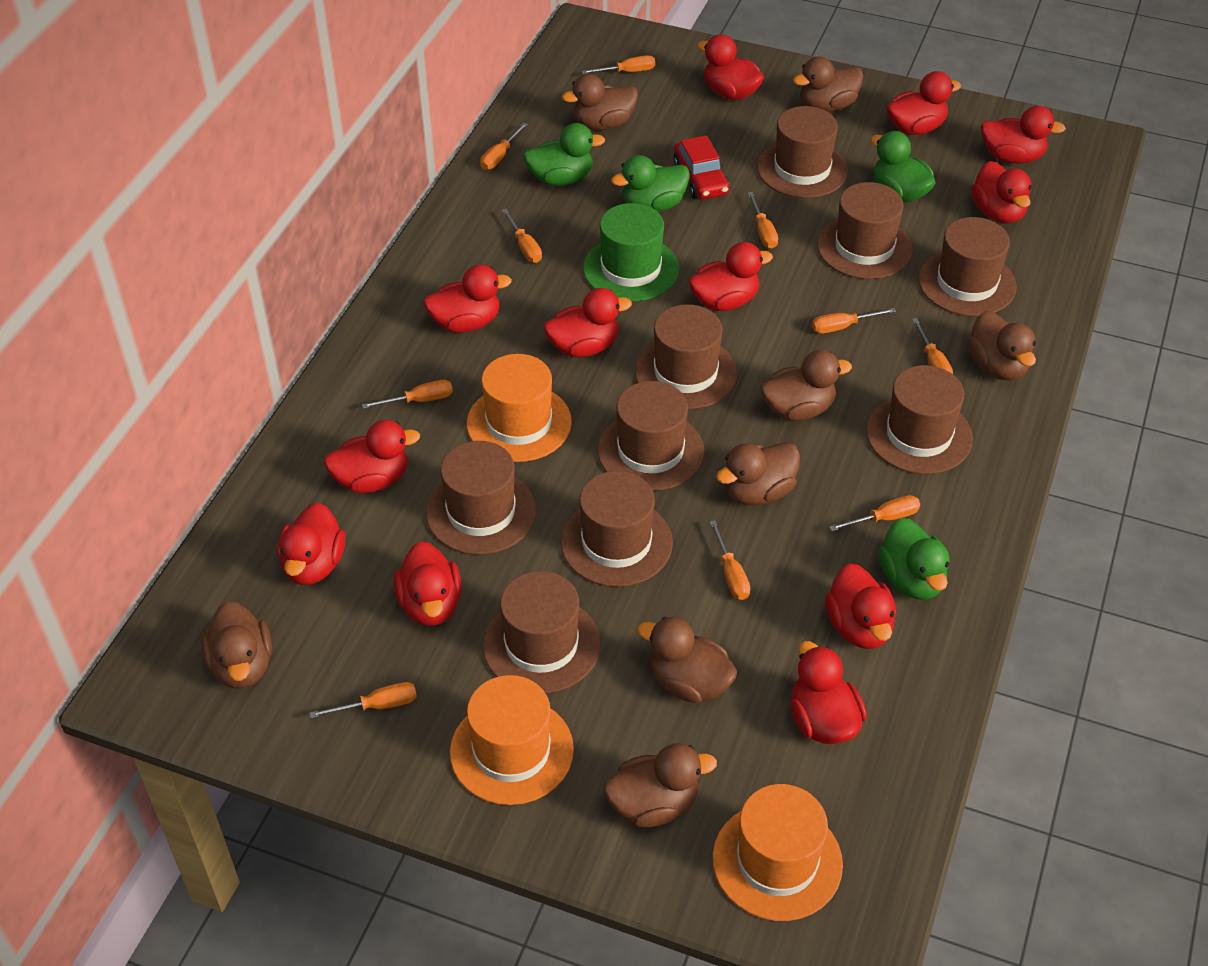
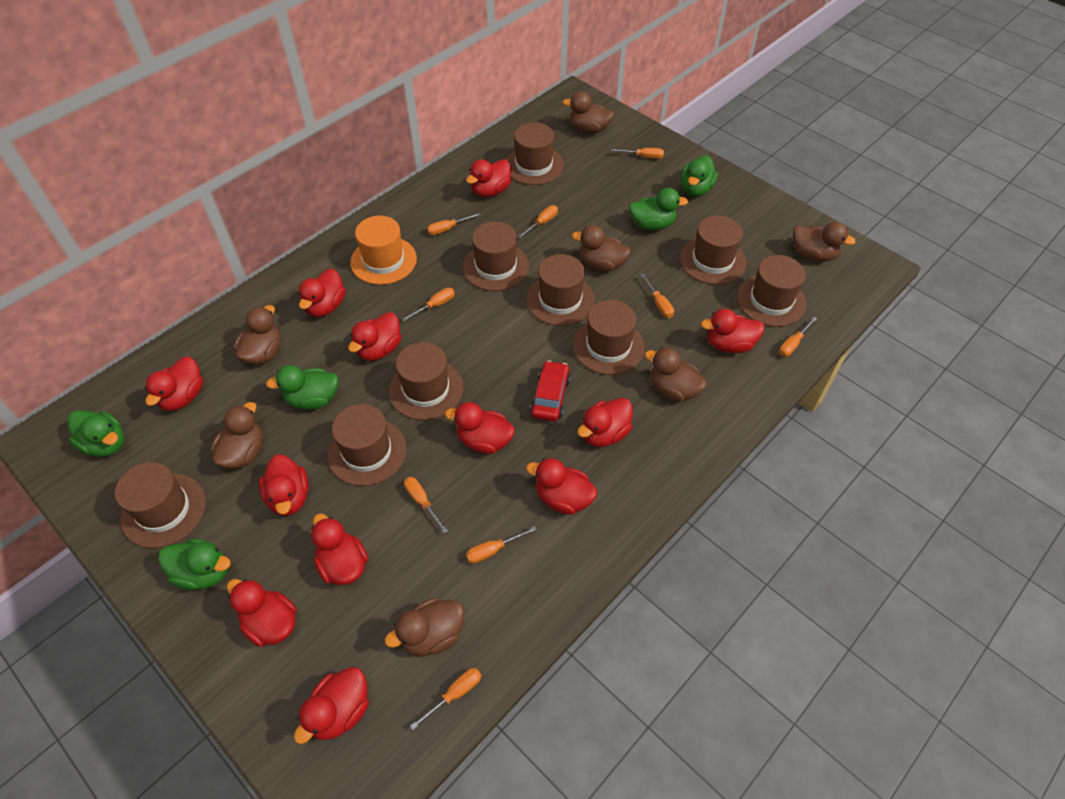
brown duck: 8 -> 7
green duck: 4 -> 5
green hat: 1 -> 0
orange hat: 3 -> 1
orange screwdriver: 10 -> 9

